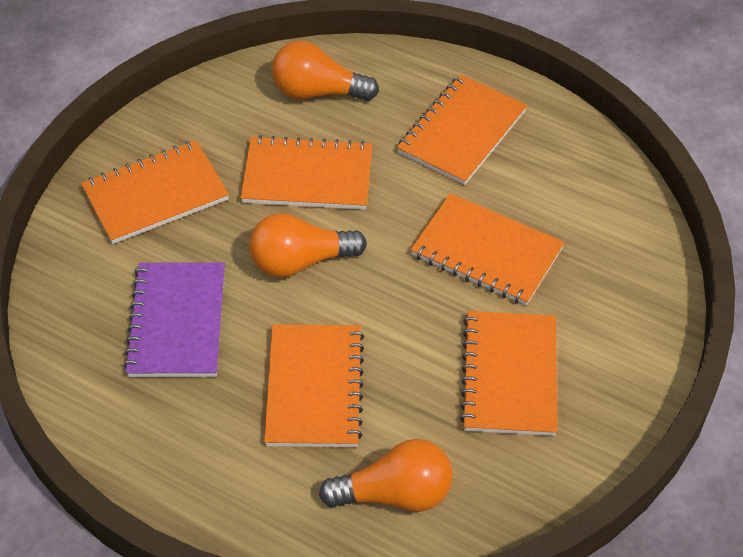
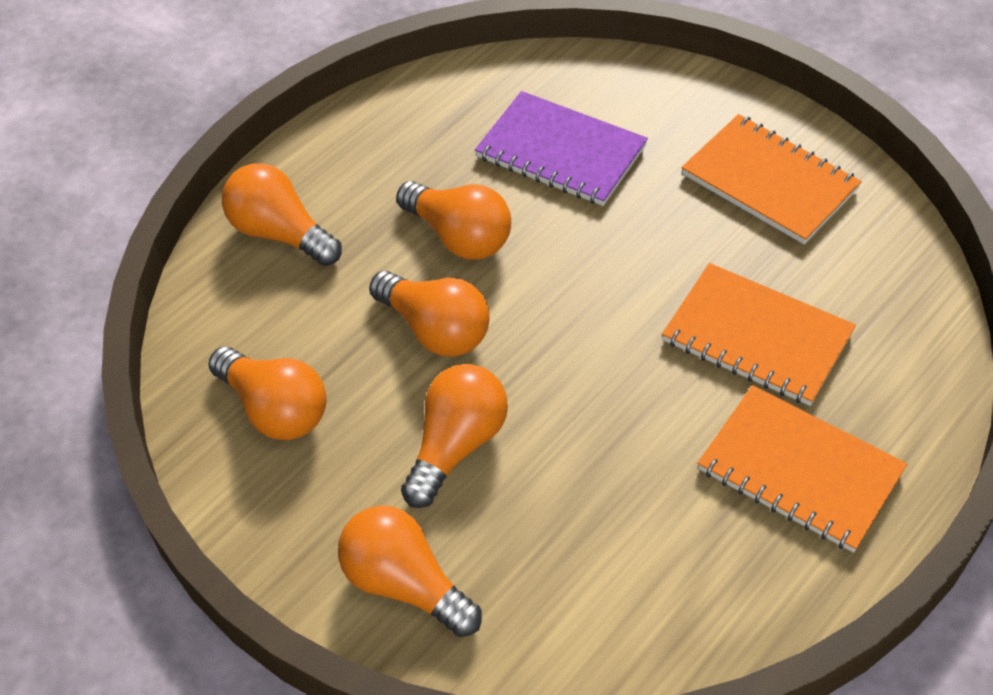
orange light bulb: 3 -> 6
orange notebook: 6 -> 3

